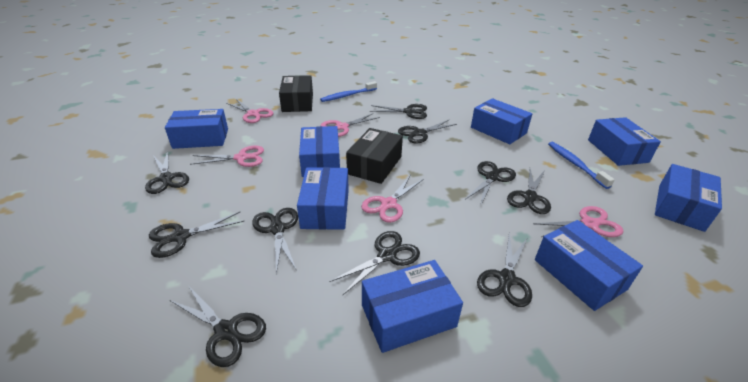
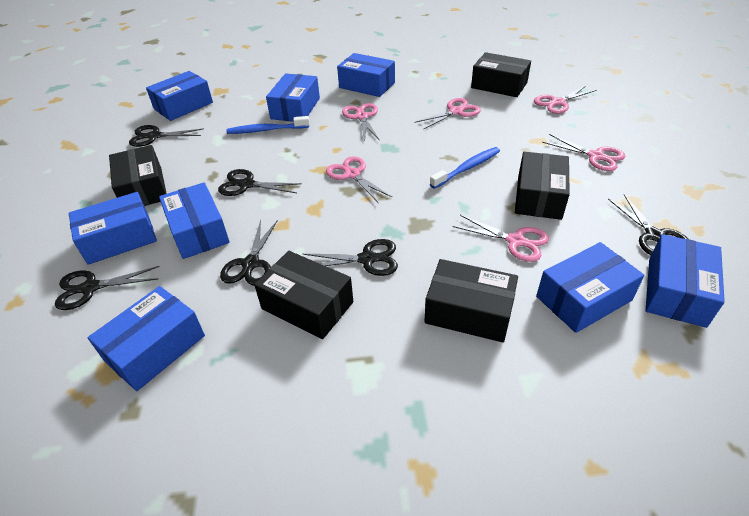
black box: 2 -> 5
black scissors: 10 -> 6
pink scissors: 5 -> 6

